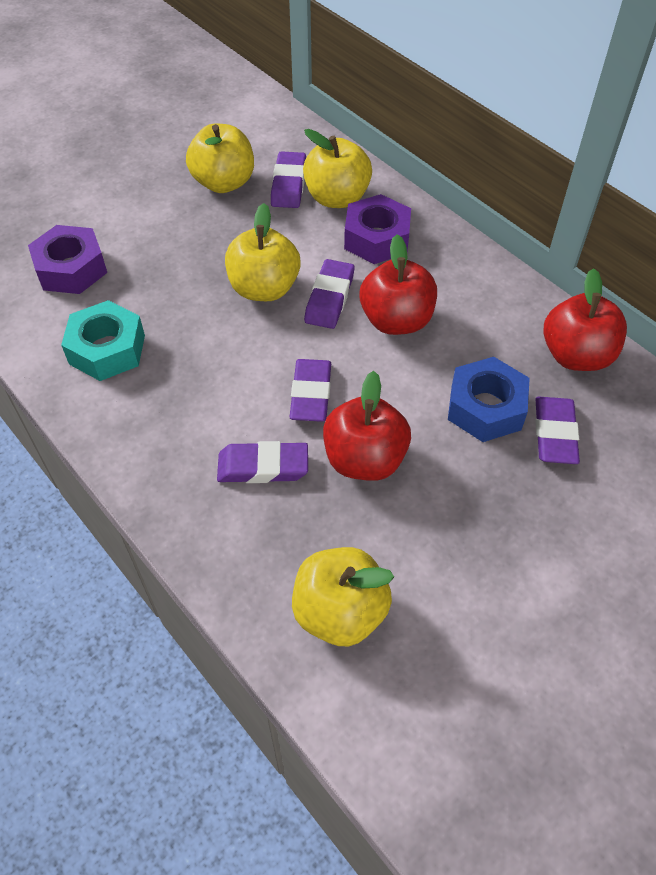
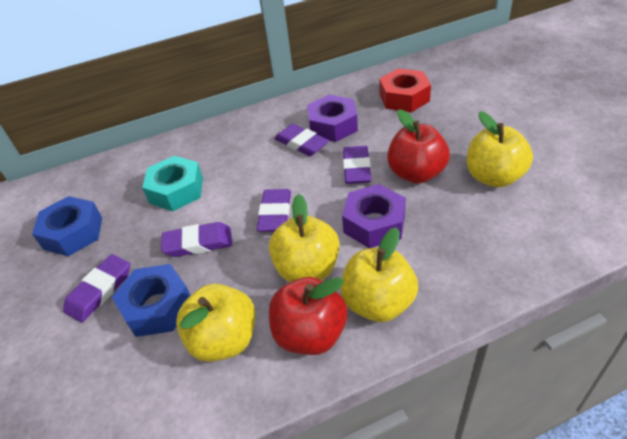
blue nut: 1 -> 2
red apple: 3 -> 2
red nut: 0 -> 1

